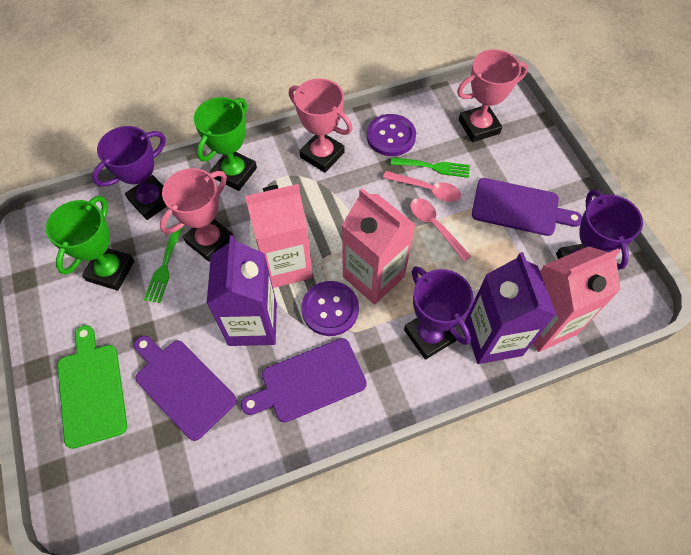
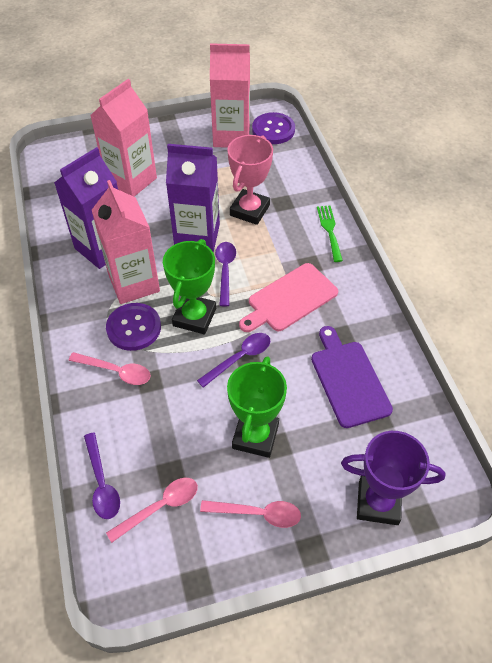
green cutting board: 1 -> 0
green fork: 2 -> 1
pink cutting board: 0 -> 1
pink spoon: 2 -> 3
pink trophy: 3 -> 1
purple cutting board: 3 -> 1
purple spoon: 0 -> 3
purple trophy: 3 -> 1

